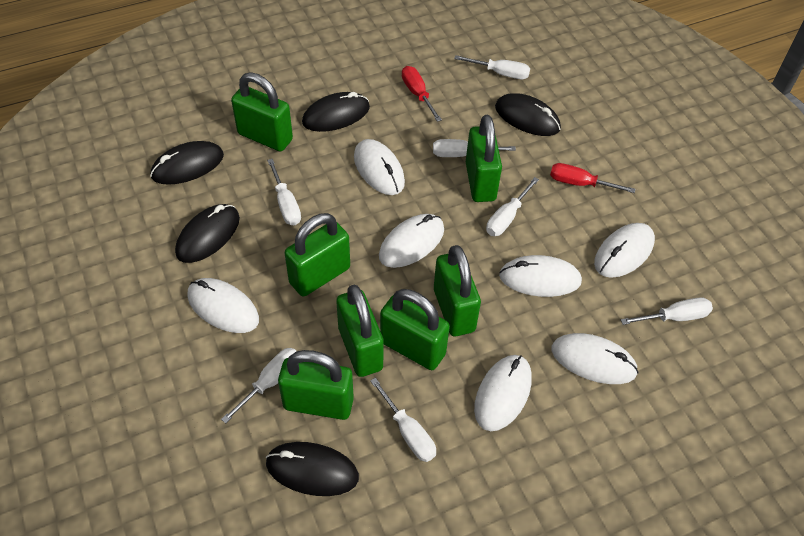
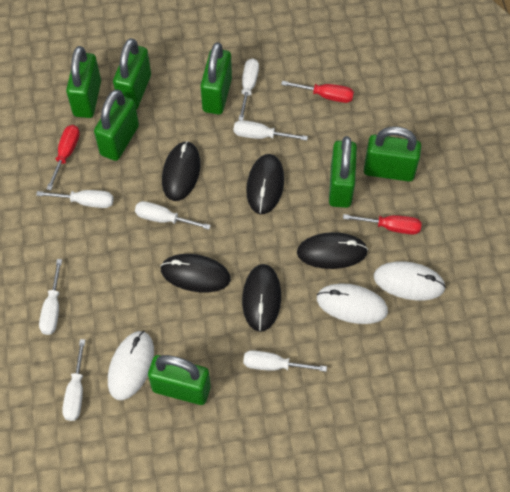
red screwdriver: 2 -> 3
white mouse: 7 -> 3

